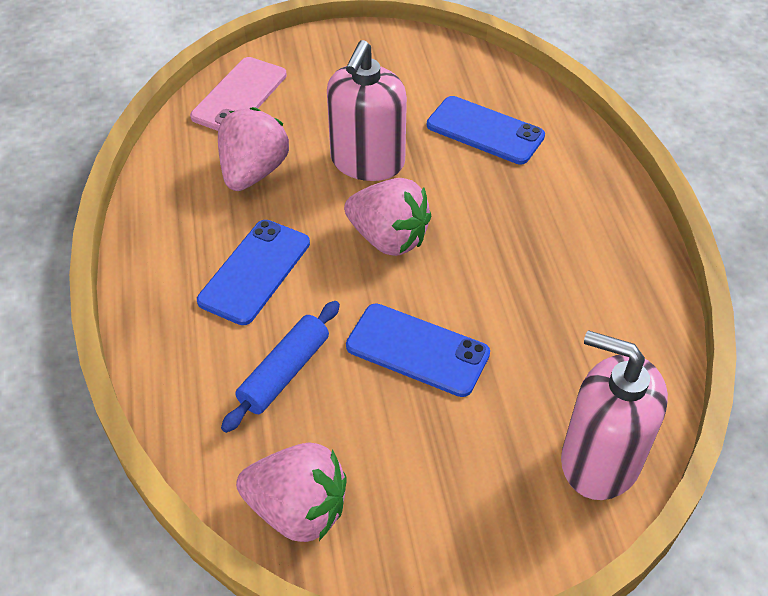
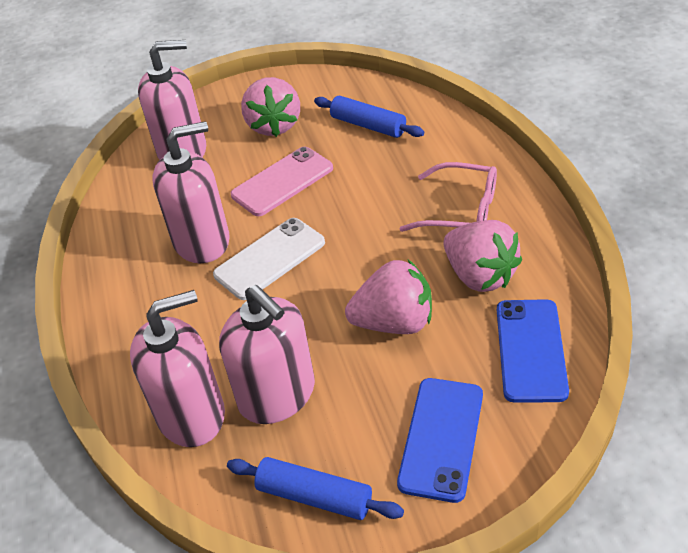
blue phone: 3 -> 2
blue rolling pin: 1 -> 2
pink glasses: 0 -> 1
pink soap dispenser: 2 -> 4
white phone: 0 -> 1

